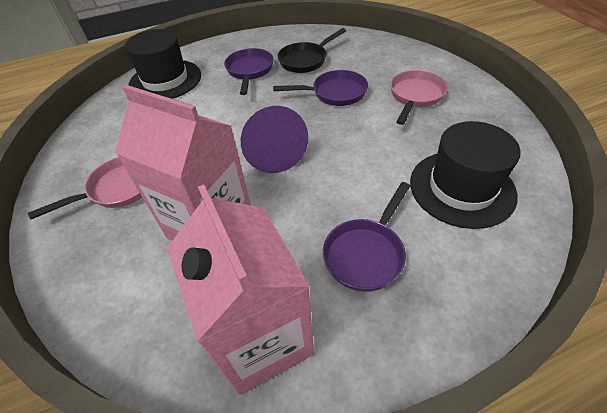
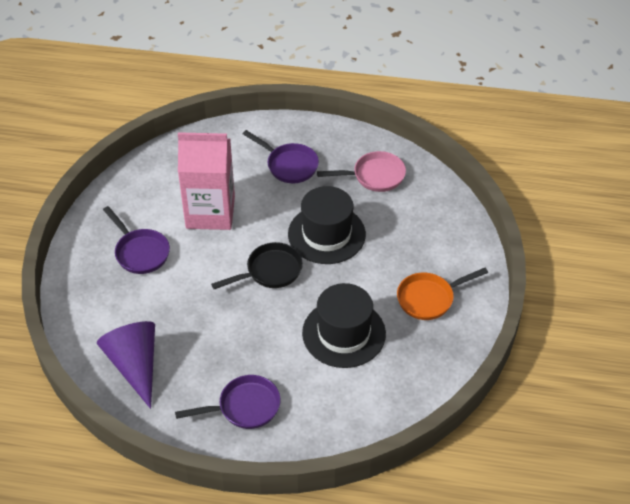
orange pan: 0 -> 1
pink carton: 2 -> 1
pink pan: 2 -> 1

